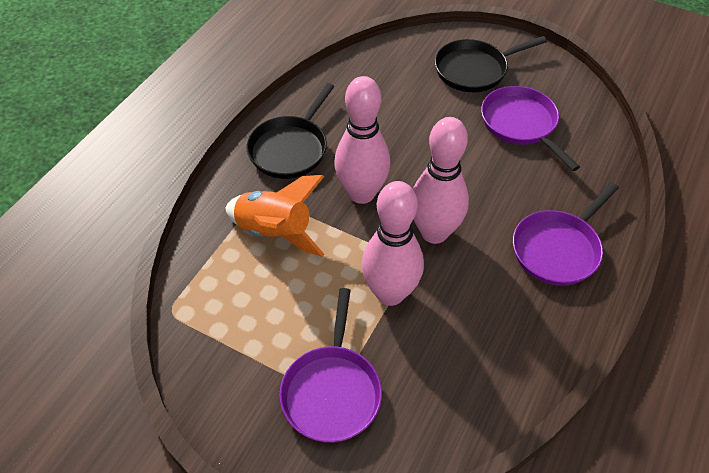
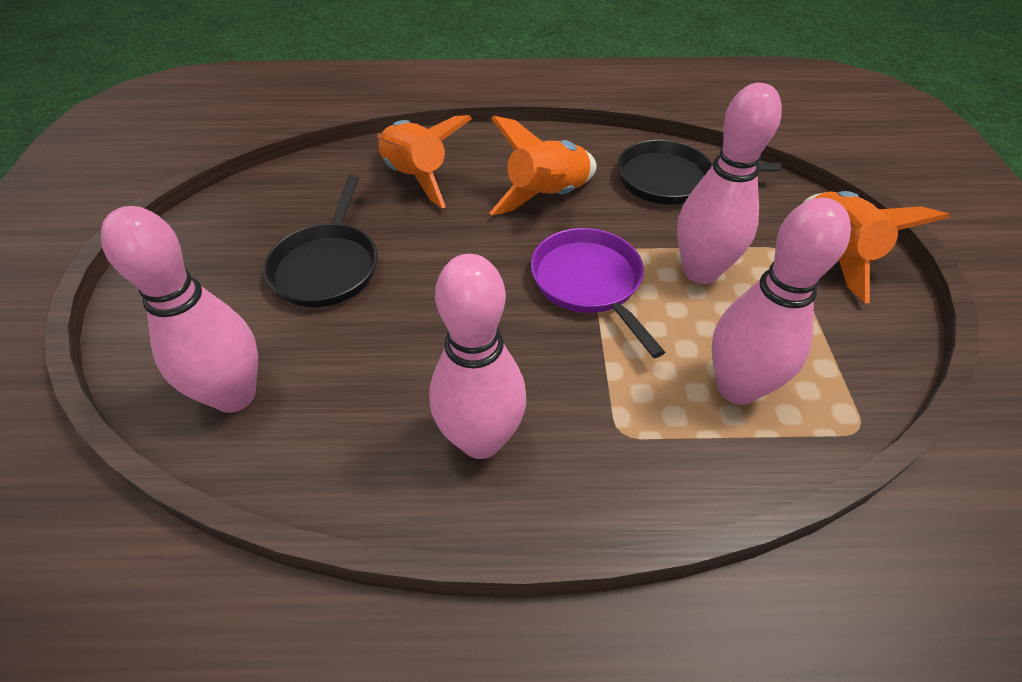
orange rocket: 1 -> 3
pink bowling pin: 3 -> 4
purple pan: 3 -> 1

